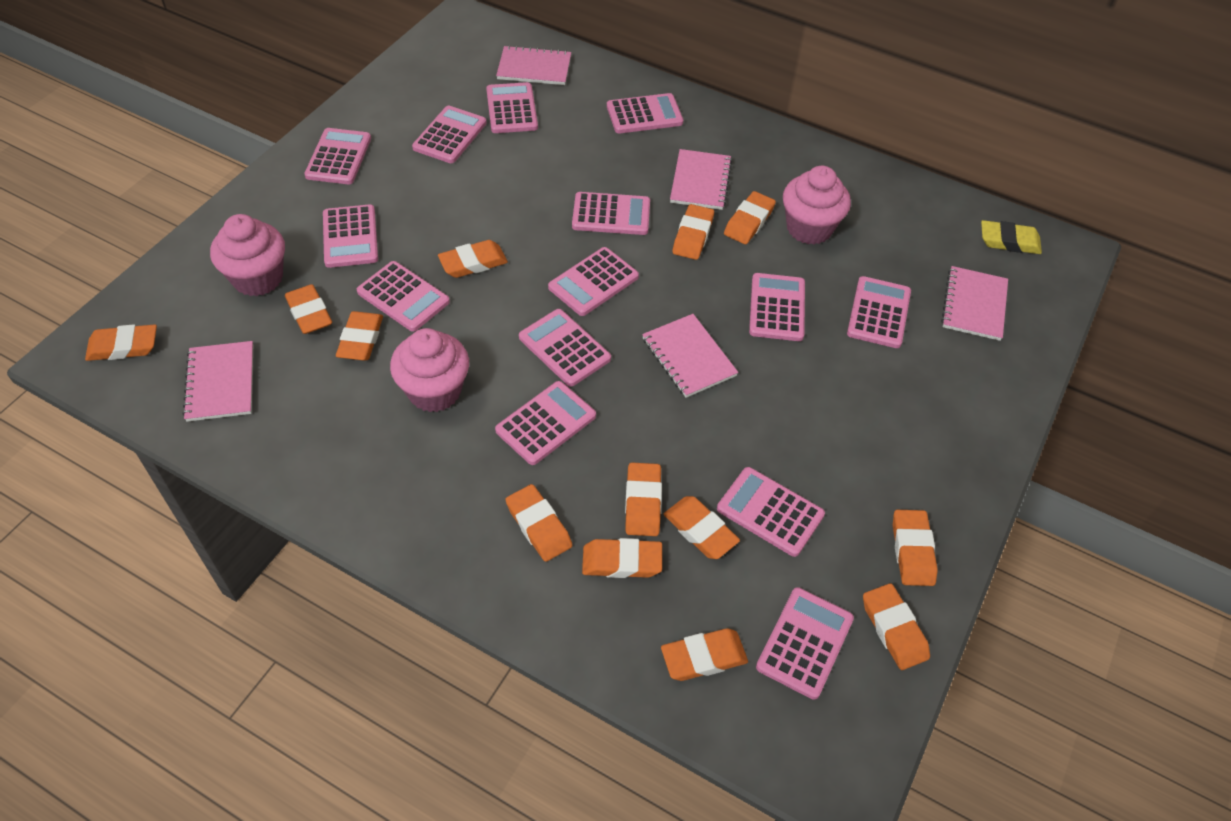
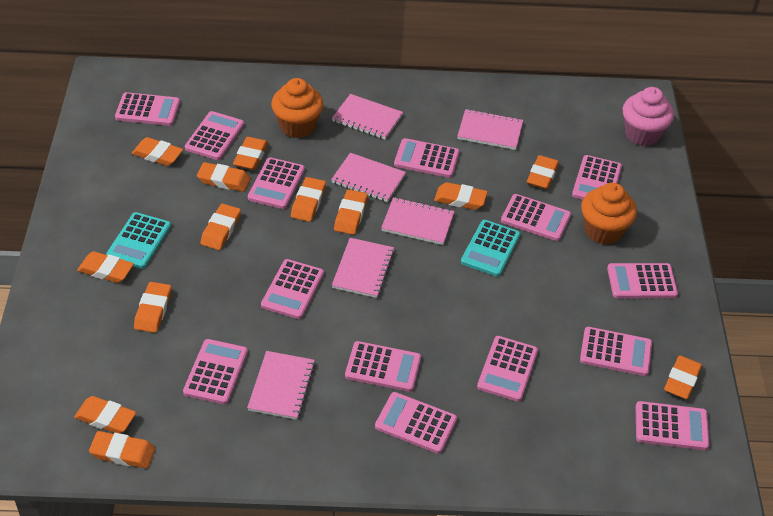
orange cupcake: 0 -> 2
pink cupcake: 3 -> 1
pink notebook: 5 -> 6
turquoise calculator: 0 -> 2
yellow eraser: 1 -> 0

